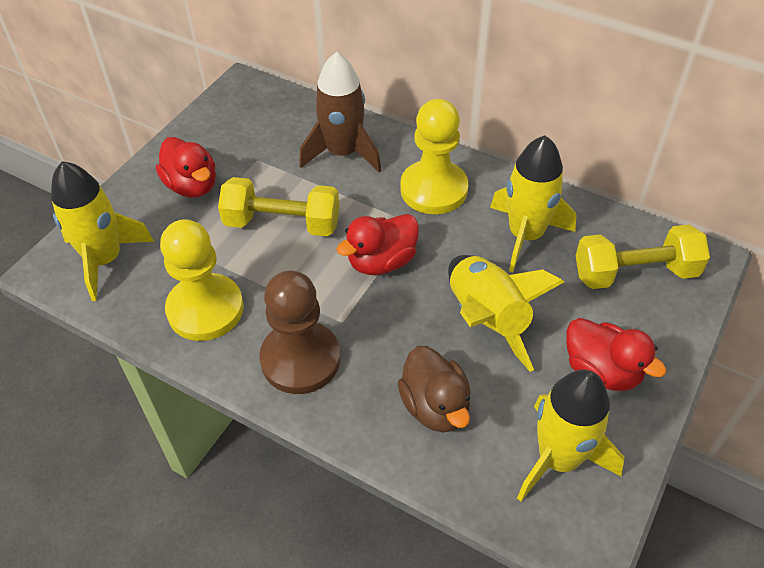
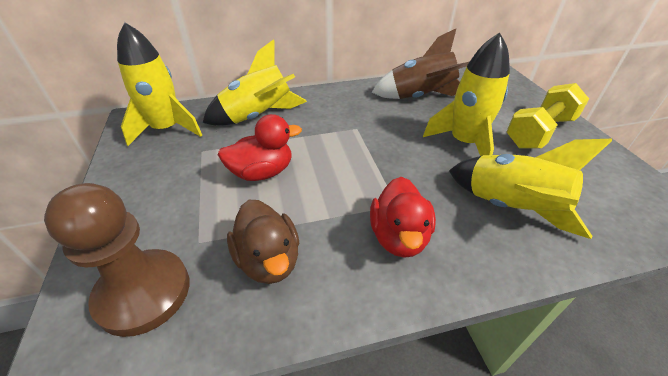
red duck: 3 -> 2
yellow dumbbell: 2 -> 1
yellow pawn: 2 -> 0

